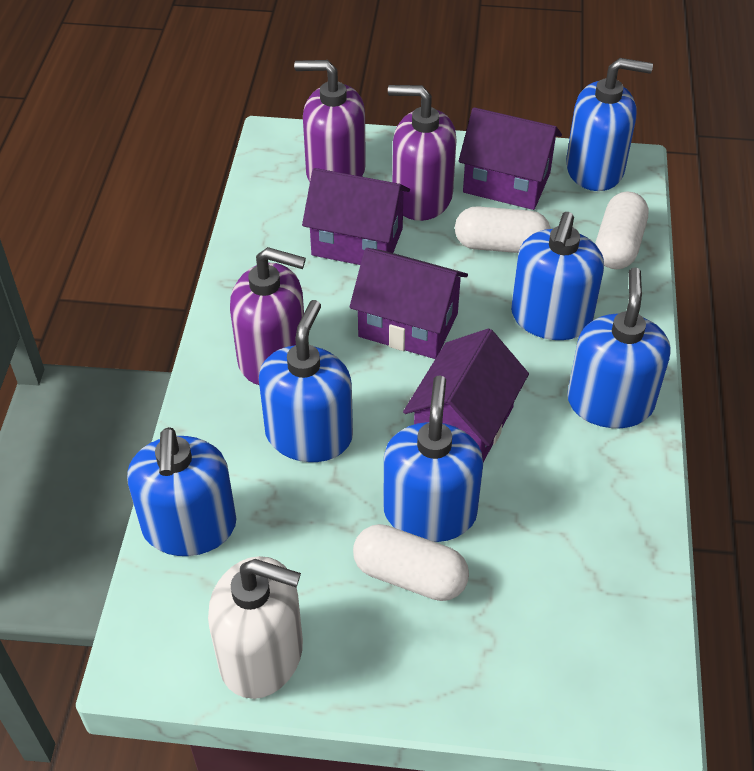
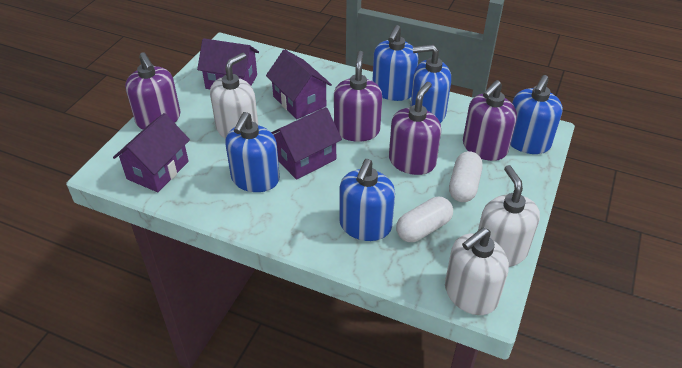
blue soap dispenser: 6 -> 5
purple soap dispenser: 3 -> 4
white capsule: 3 -> 2
white soap dispenser: 1 -> 3

